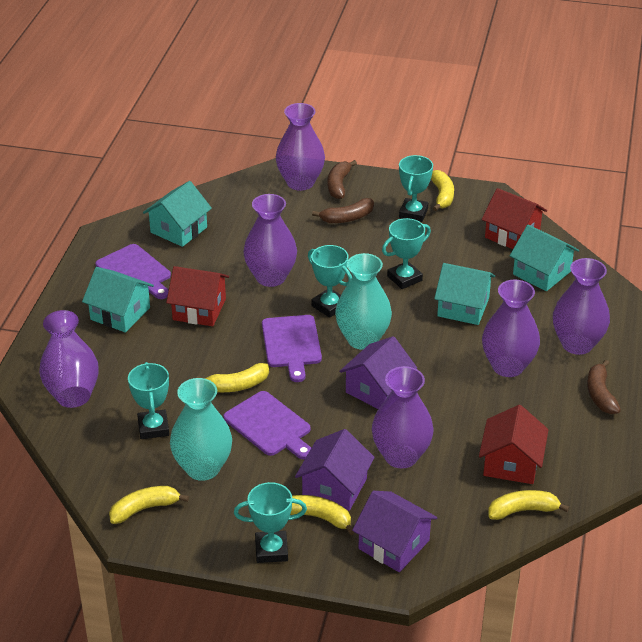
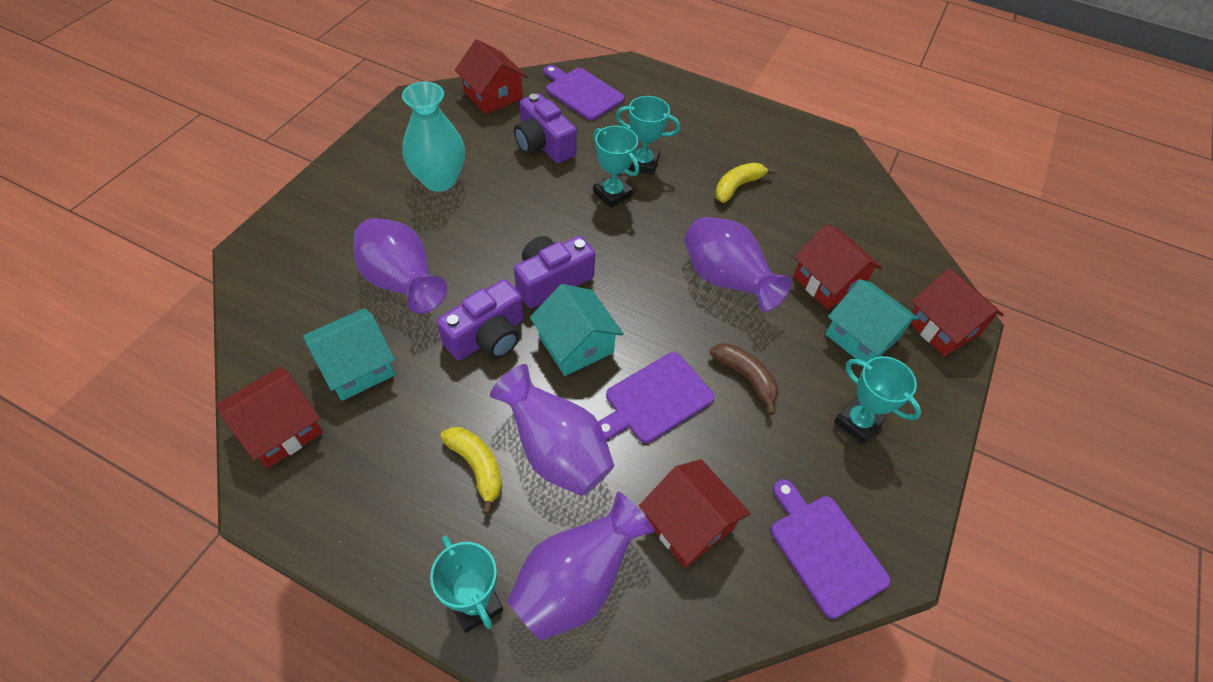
brown banana: 3 -> 1
purple camera: 0 -> 3
purple house: 3 -> 0
purple vase: 6 -> 4
red house: 3 -> 5
turquoise house: 4 -> 3
turquoise trophy: 5 -> 4
turquoise vase: 2 -> 1
yellow banana: 5 -> 2

